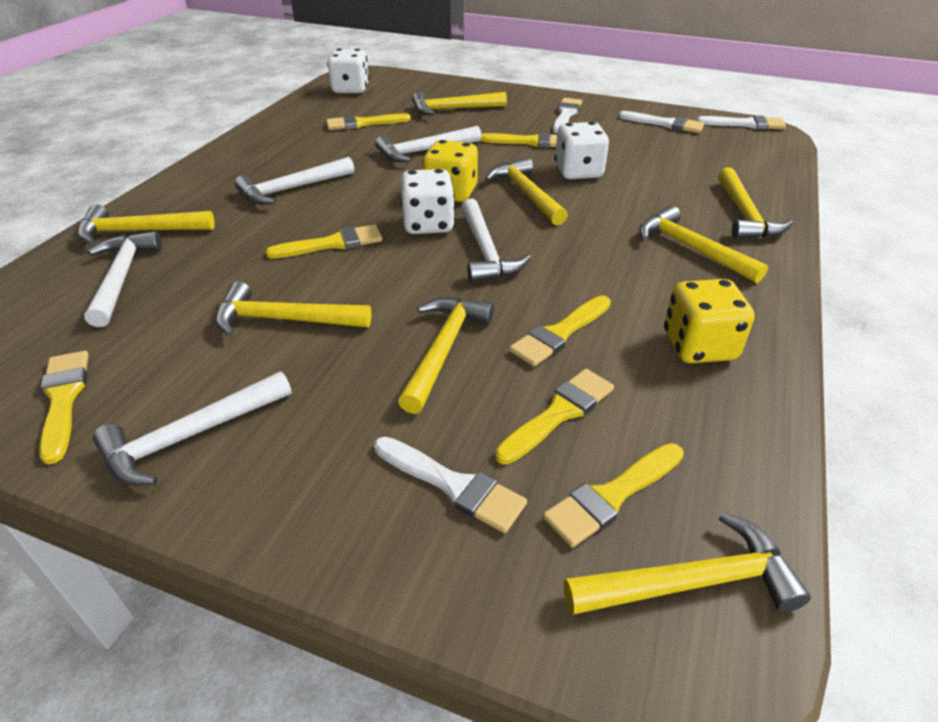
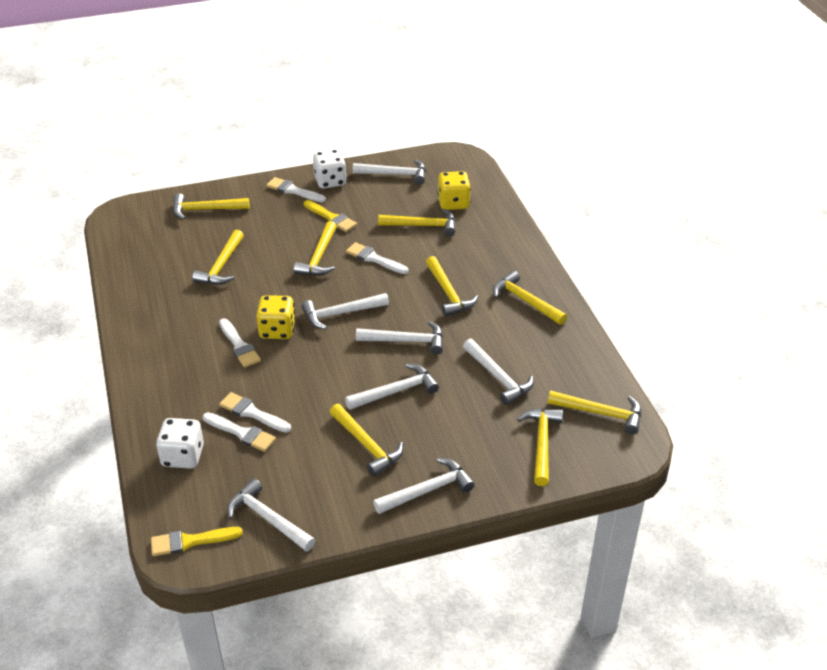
white brush: 4 -> 5
white dice: 3 -> 2
white hammer: 5 -> 7
yellow brush: 7 -> 2
yellow hammer: 8 -> 9

